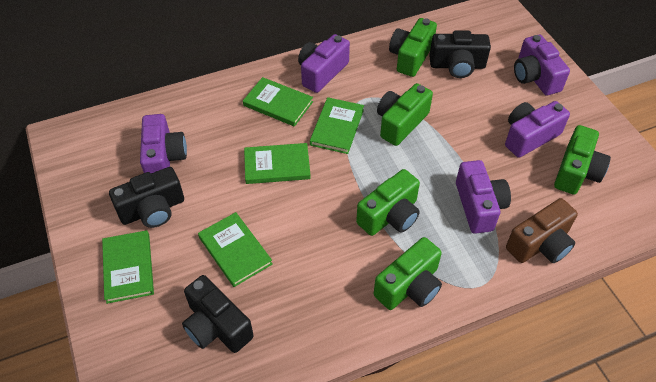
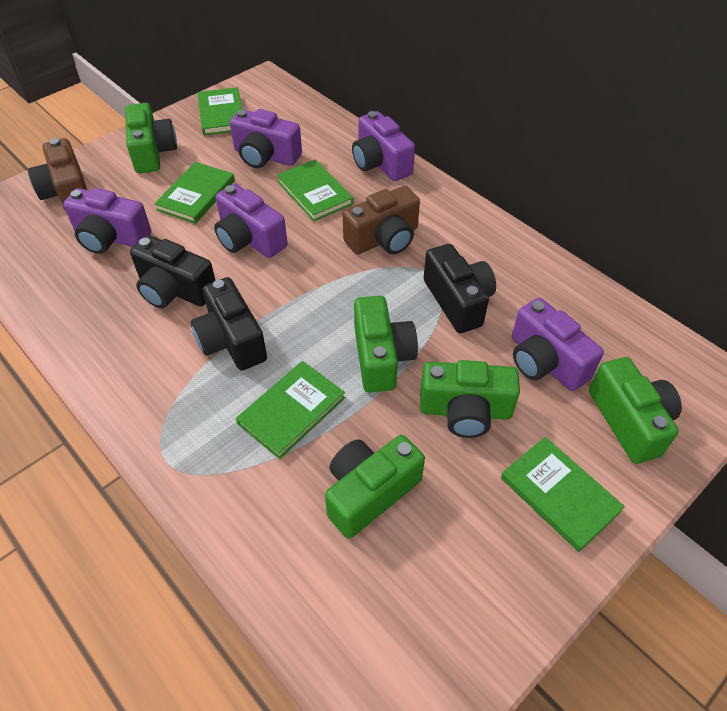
brown camera: 1 -> 2

